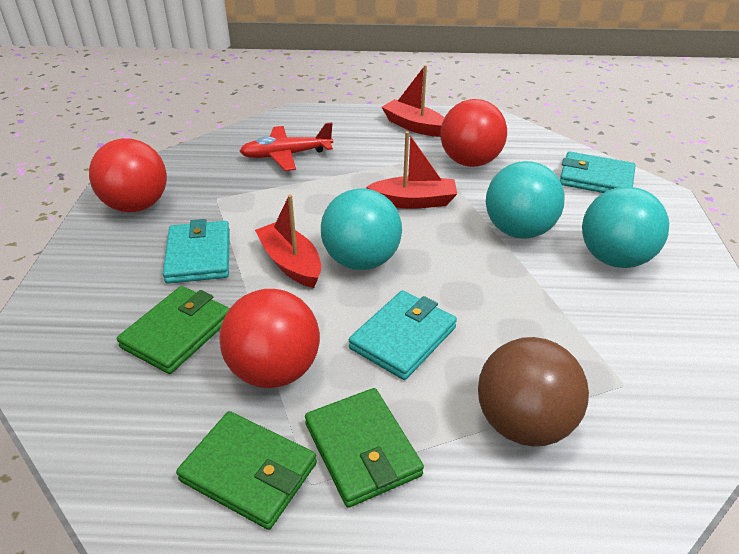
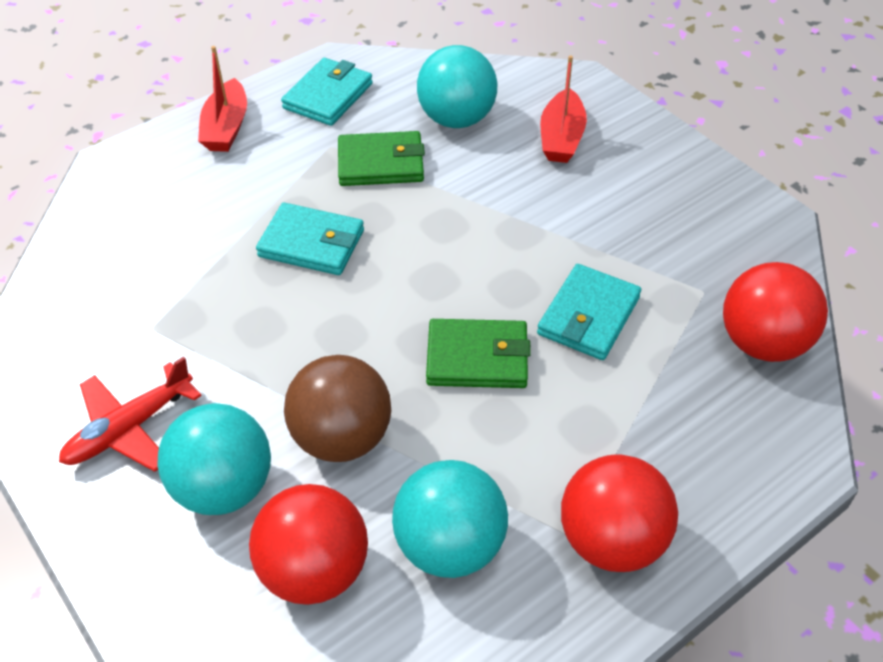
green wallet: 3 -> 2
red boat: 3 -> 2

